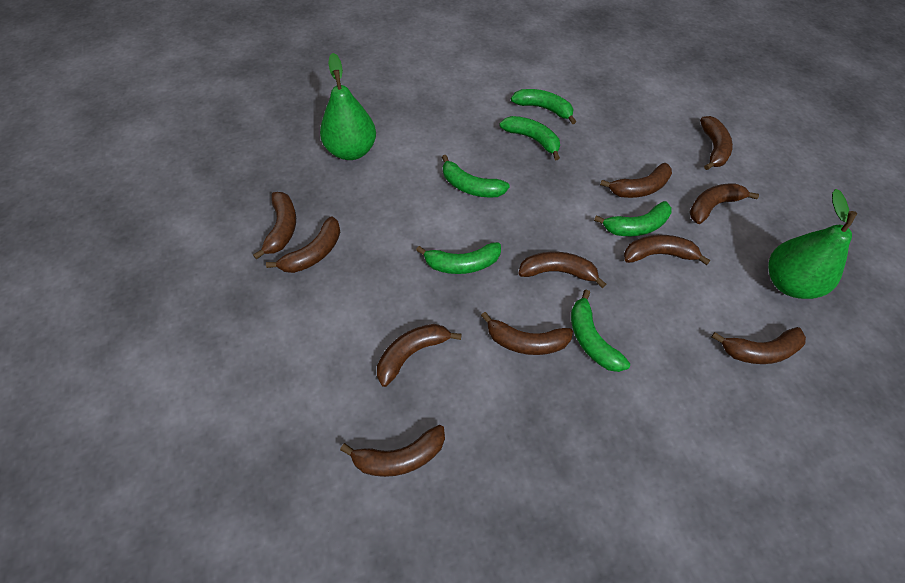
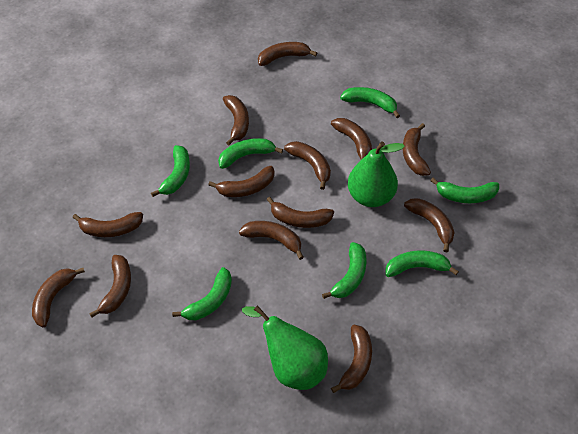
brown banana: 11 -> 13
green banana: 6 -> 7

